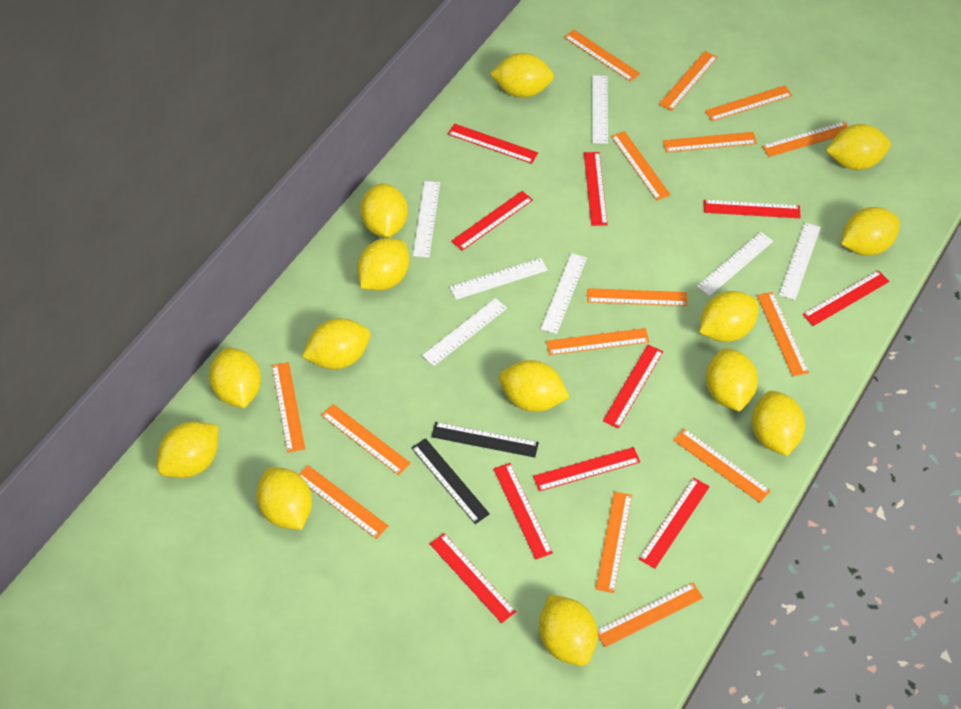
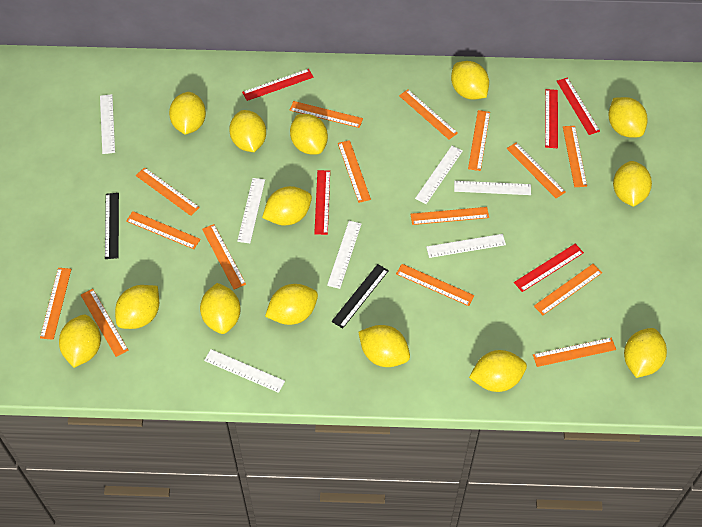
red ruler: 10 -> 5

